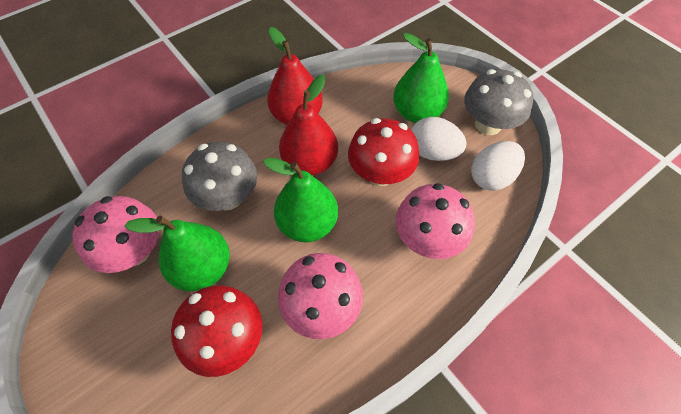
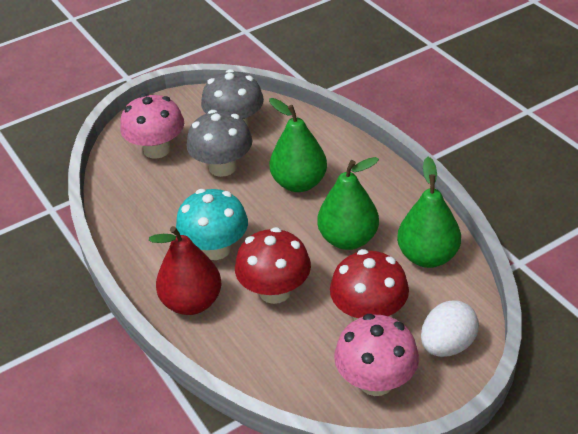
pink mushroom: 3 -> 2
red pear: 2 -> 1
turquoise mushroom: 0 -> 1
white egg: 2 -> 1

